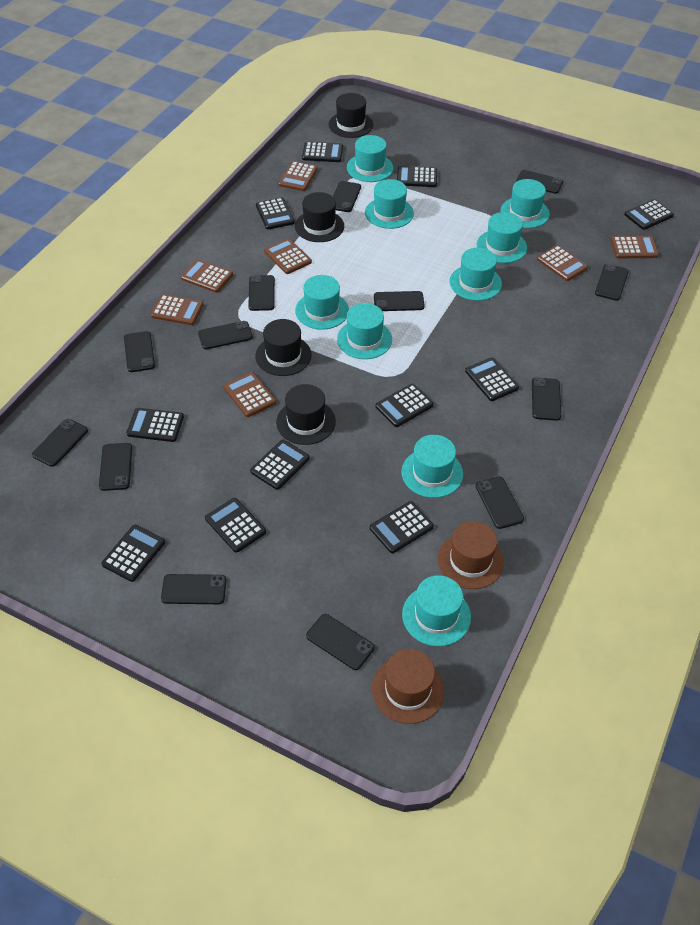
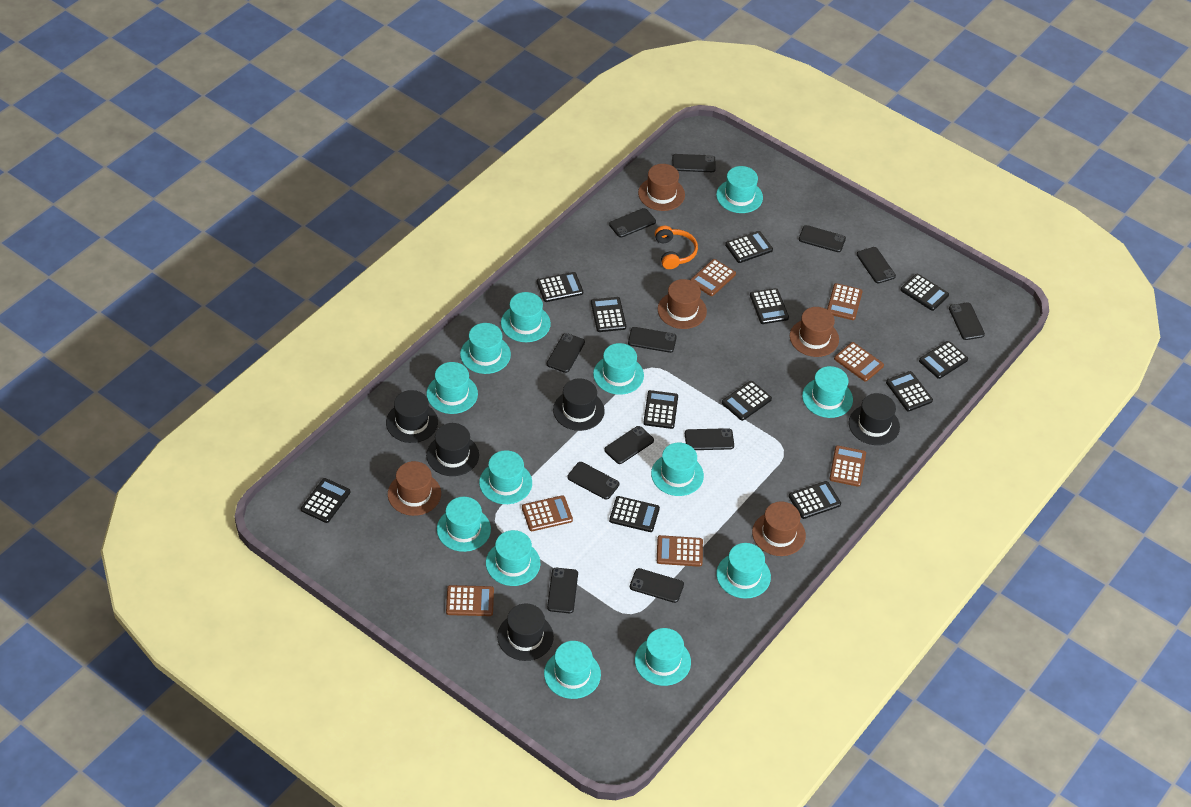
black calculator: 11 -> 12
black hat: 4 -> 5
black phone: 13 -> 12
brown hat: 2 -> 5
orange headphones: 0 -> 1
turquoise hat: 9 -> 13

